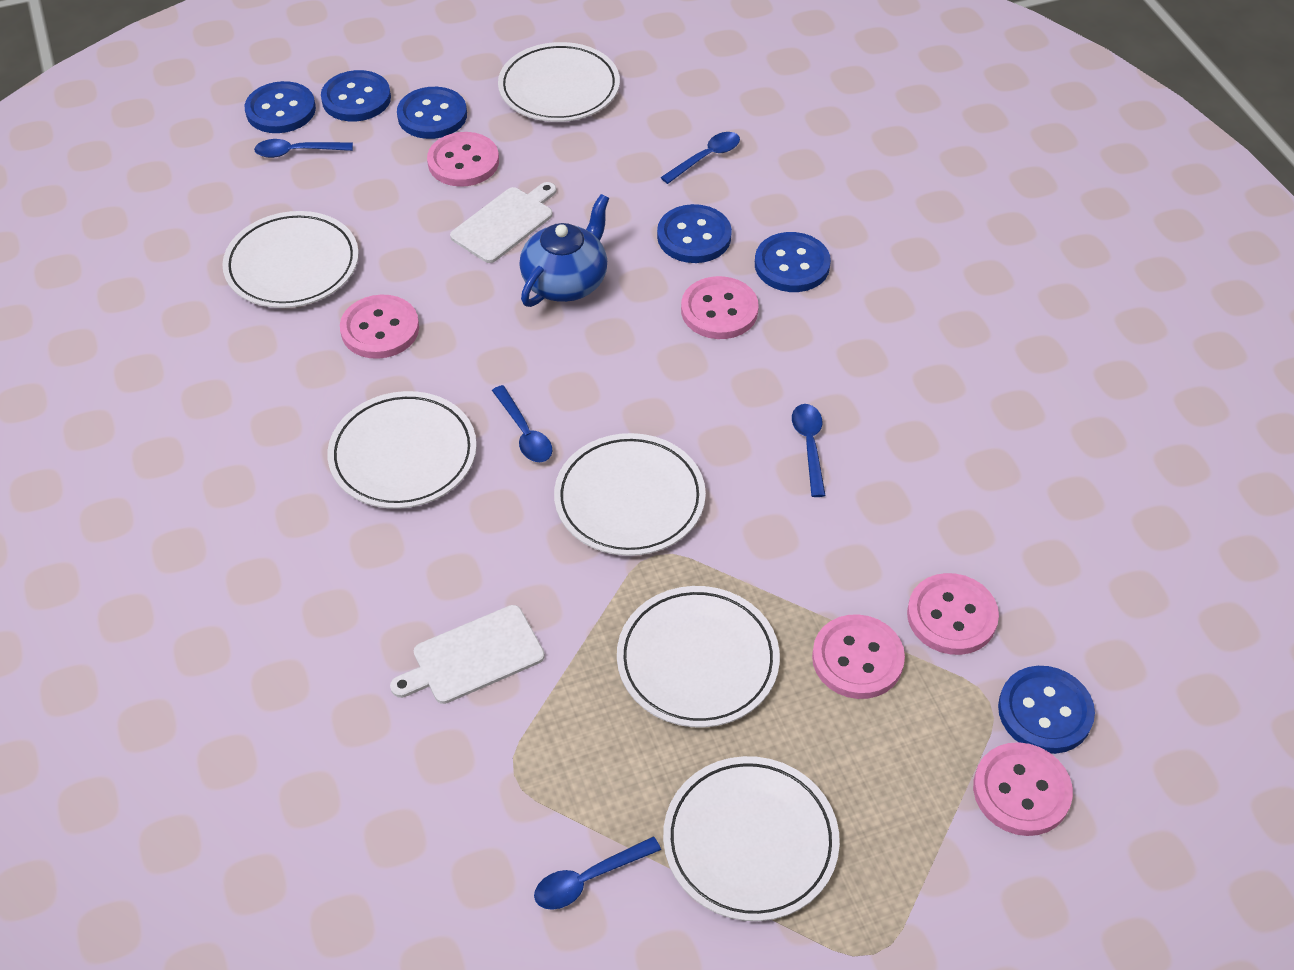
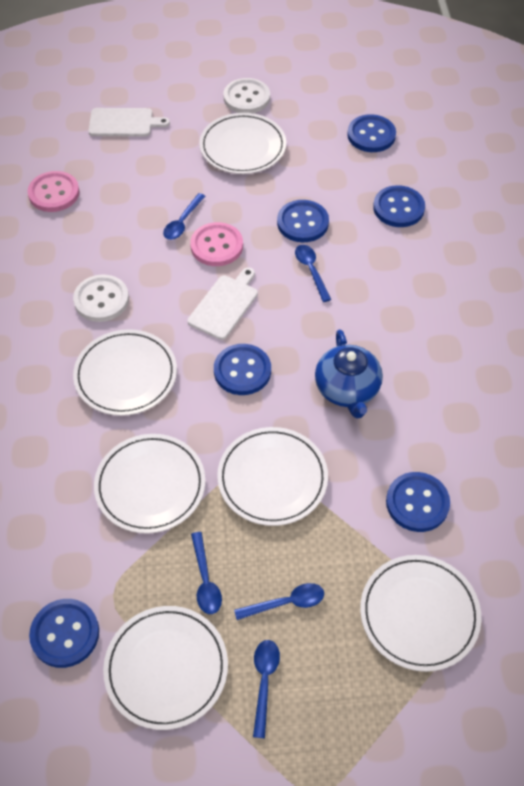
pink button: 6 -> 2
white button: 0 -> 2

